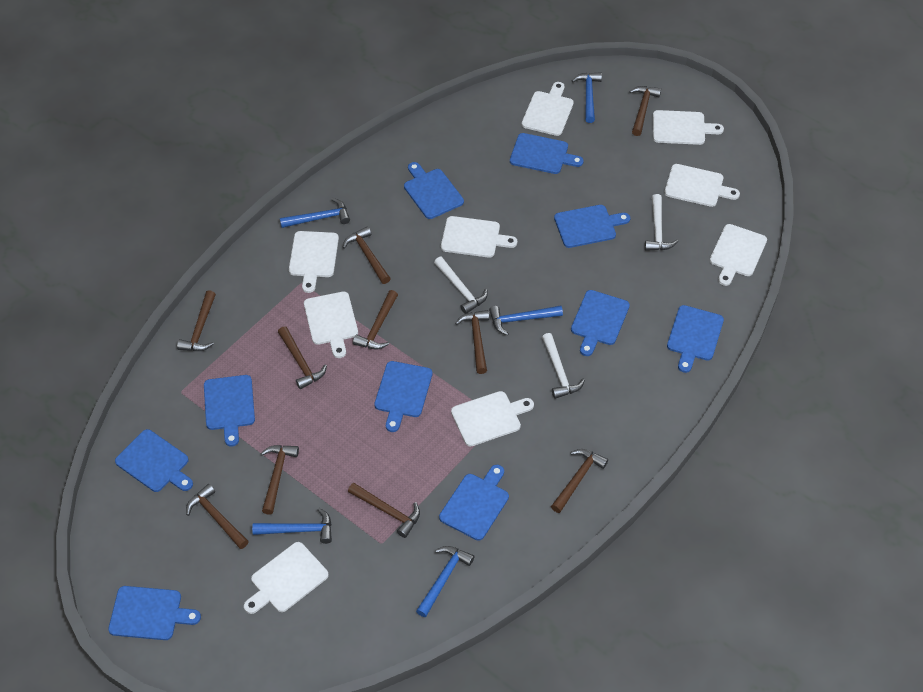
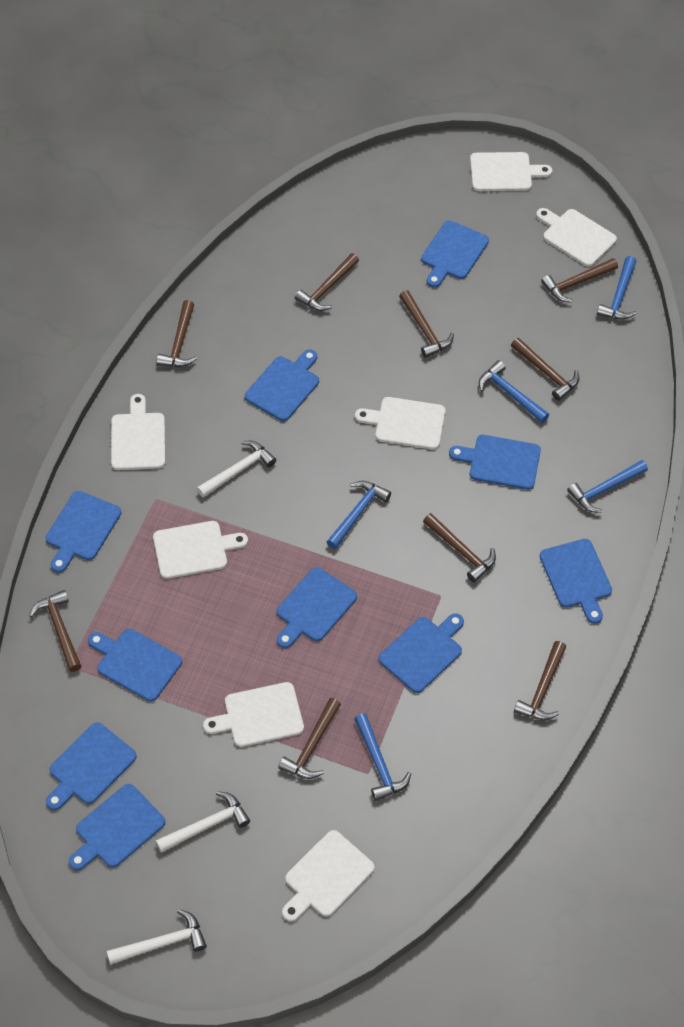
brown hammer: 10 -> 9
white cutting board: 9 -> 7

